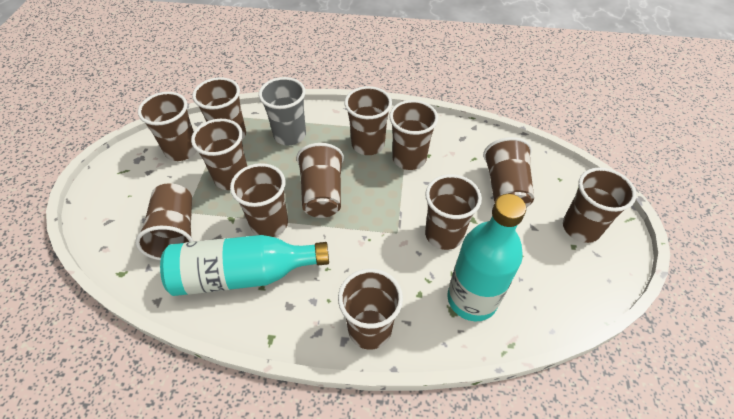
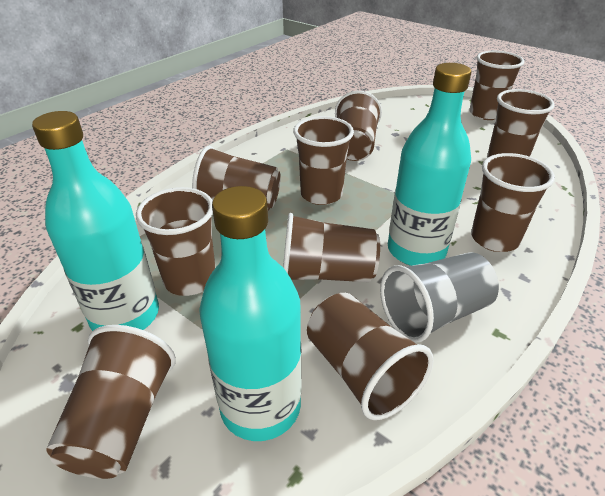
brown cup: 12 -> 10
turquoise bottle: 2 -> 3

